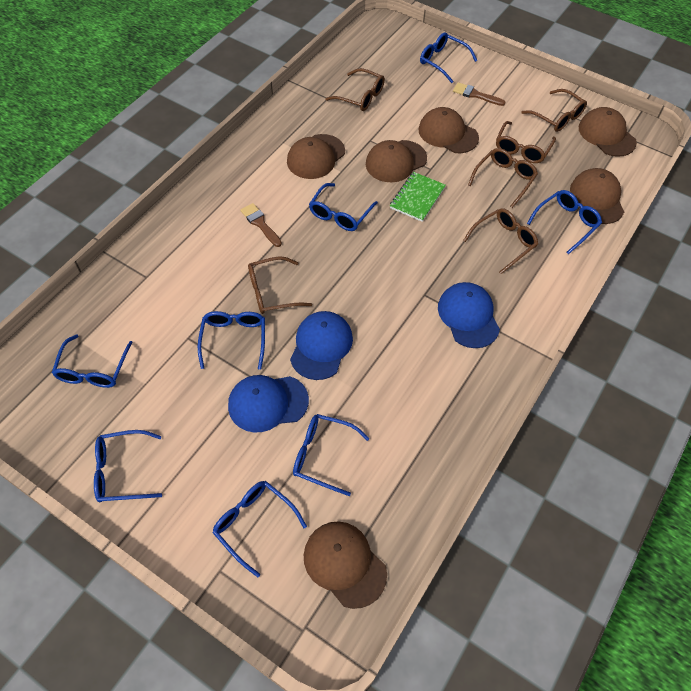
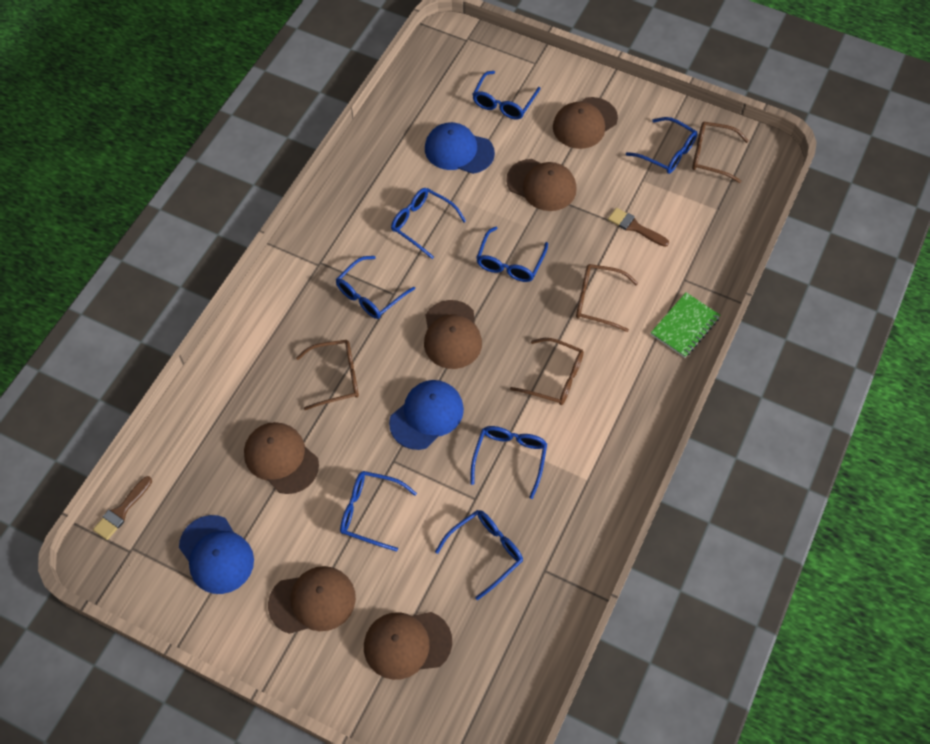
brown glasses: 6 -> 4

